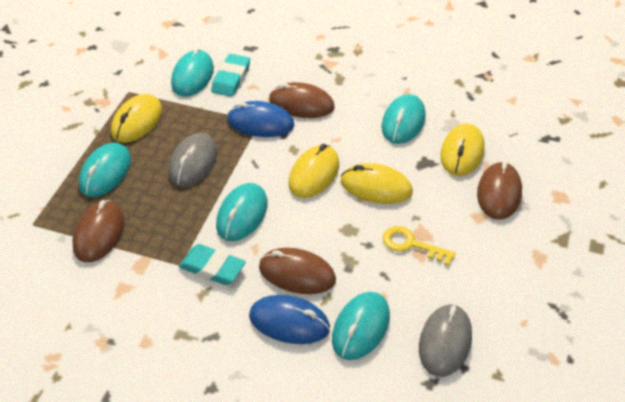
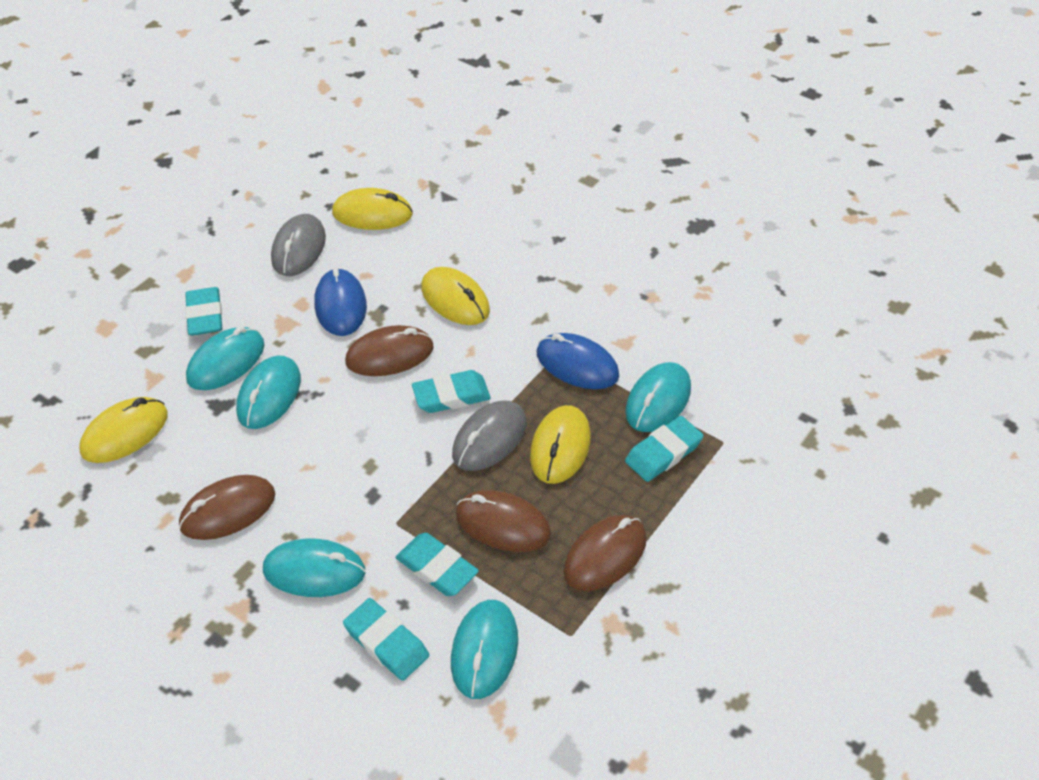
turquoise eraser: 2 -> 5
yellow key: 1 -> 0

